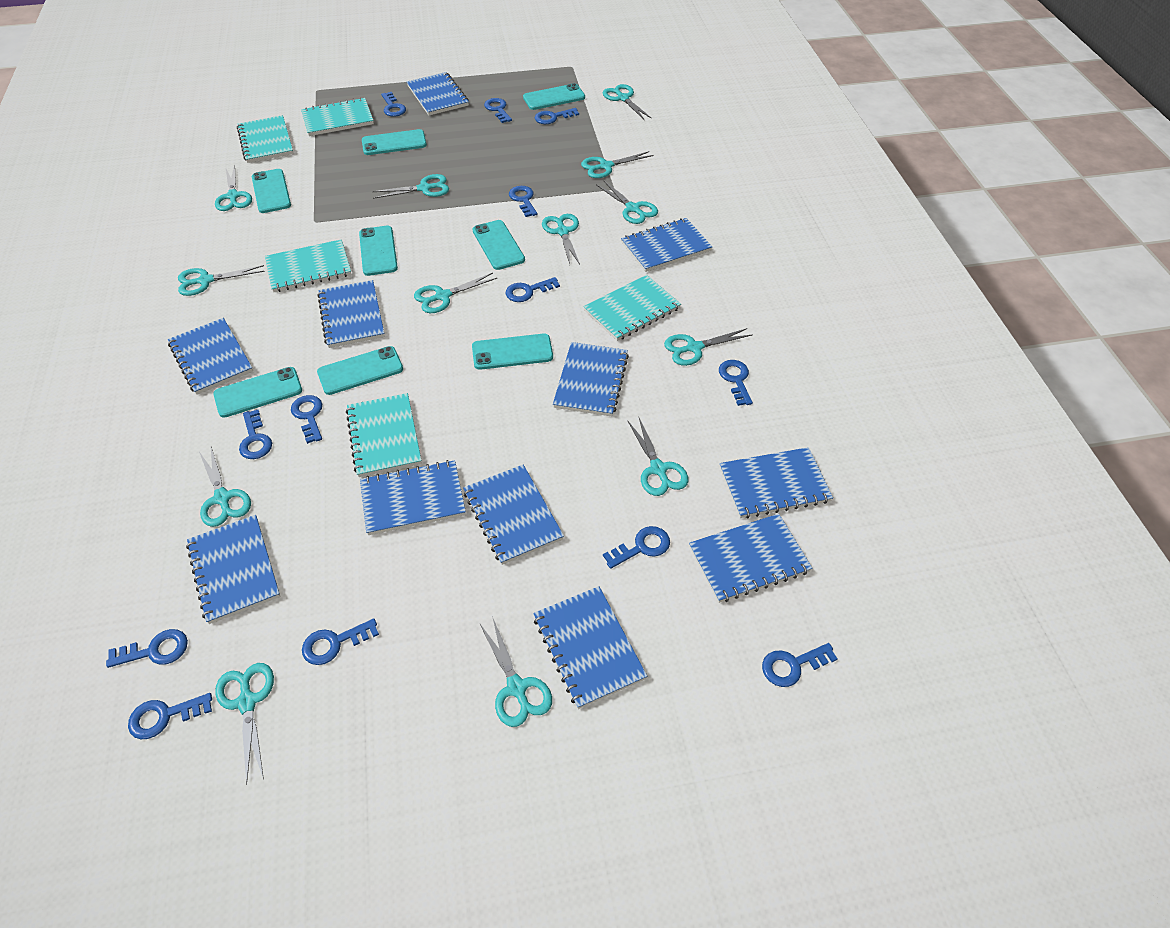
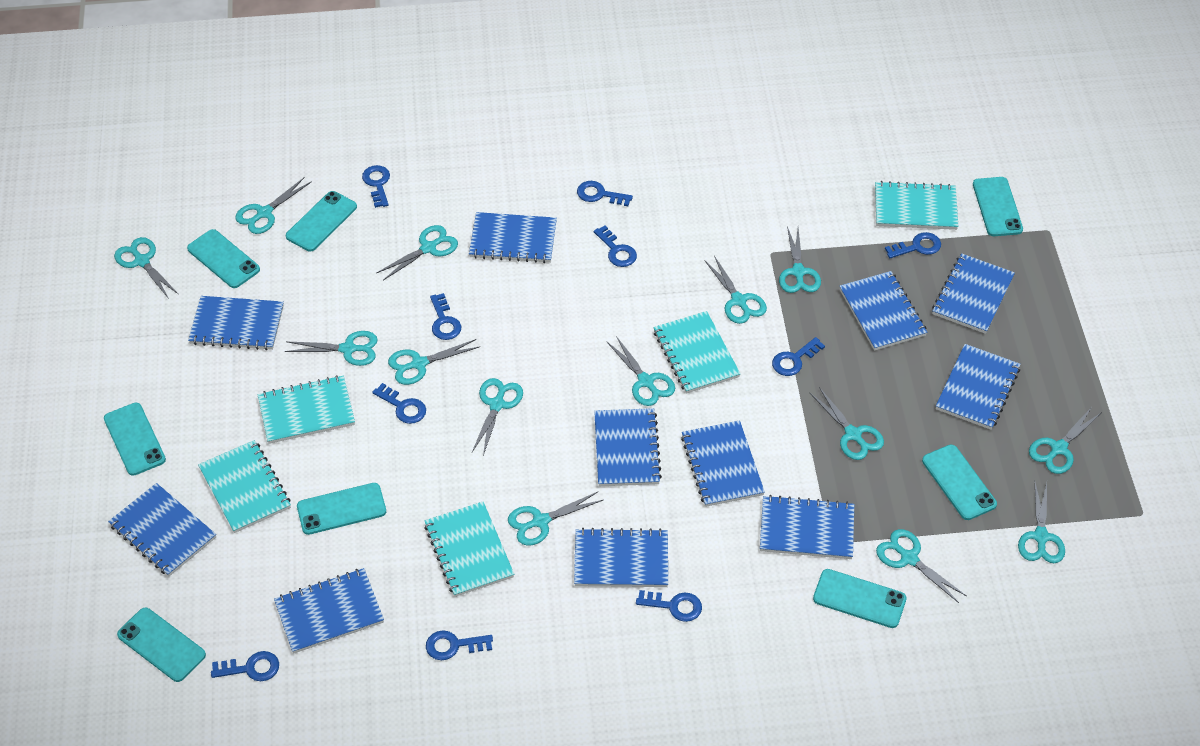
blue key: 13 -> 10
turquoise scissors: 13 -> 14

